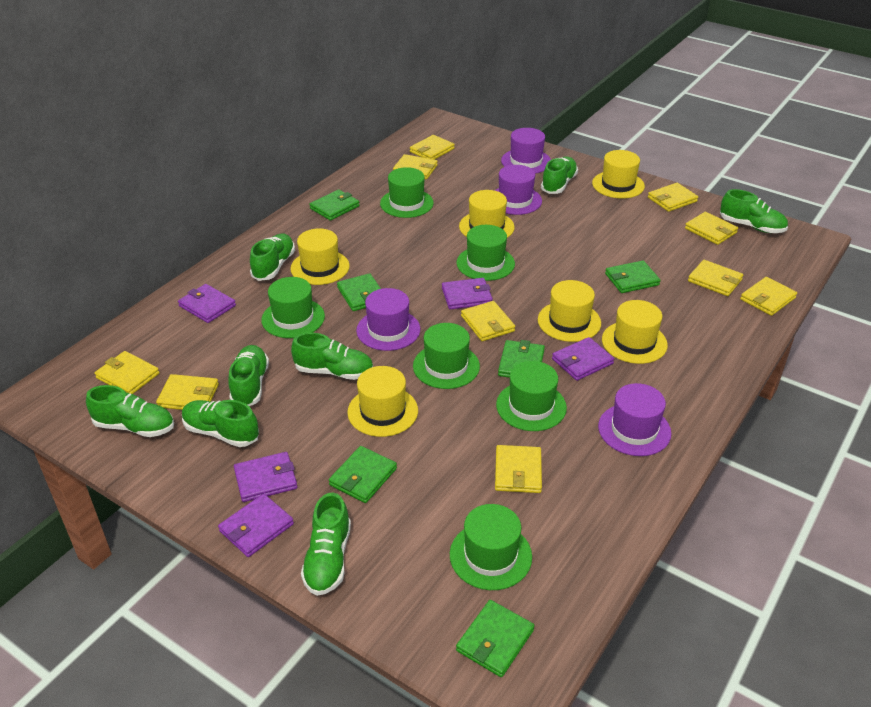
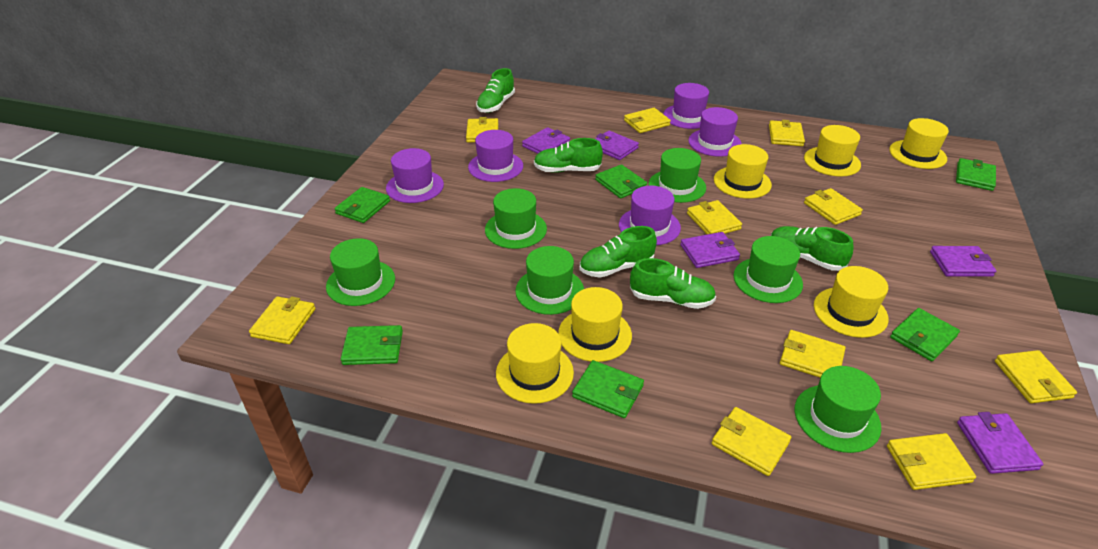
green shoe: 8 -> 5
purple hat: 4 -> 5

